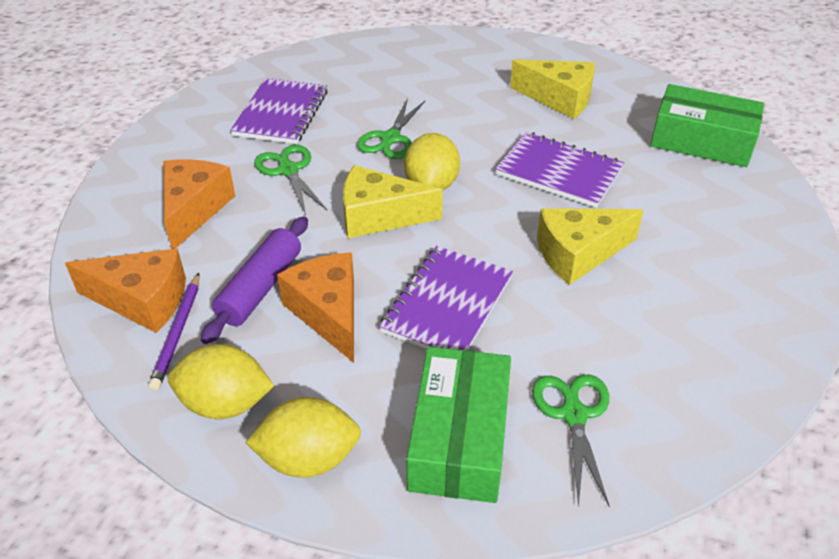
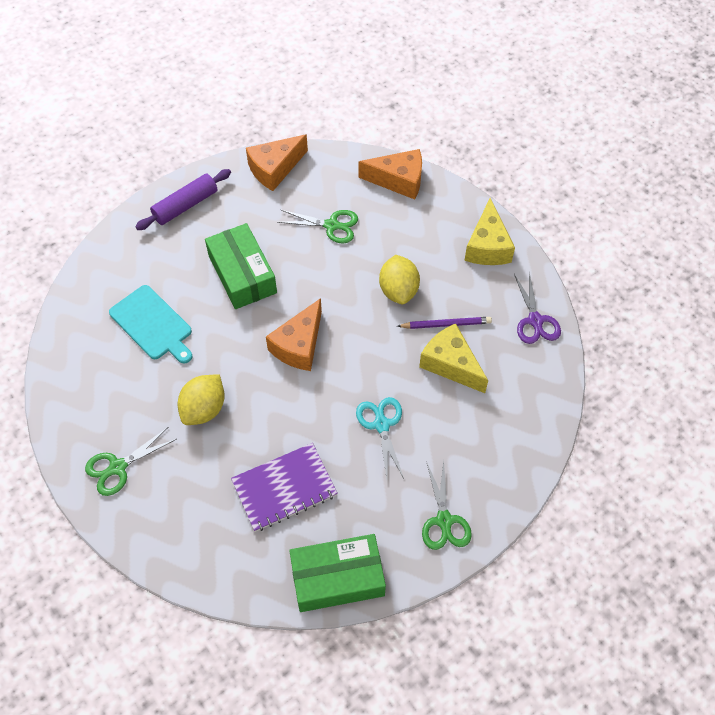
purple notebook: 3 -> 1
purple scissors: 0 -> 1
turquoise cutting board: 0 -> 1
turquoise scissors: 0 -> 1
yellow cheese: 3 -> 2
yellow lemon: 3 -> 2

